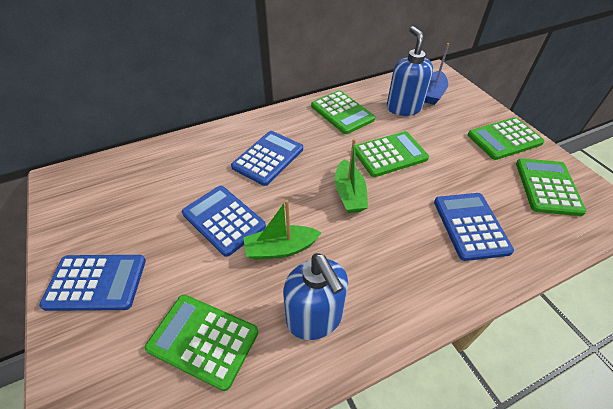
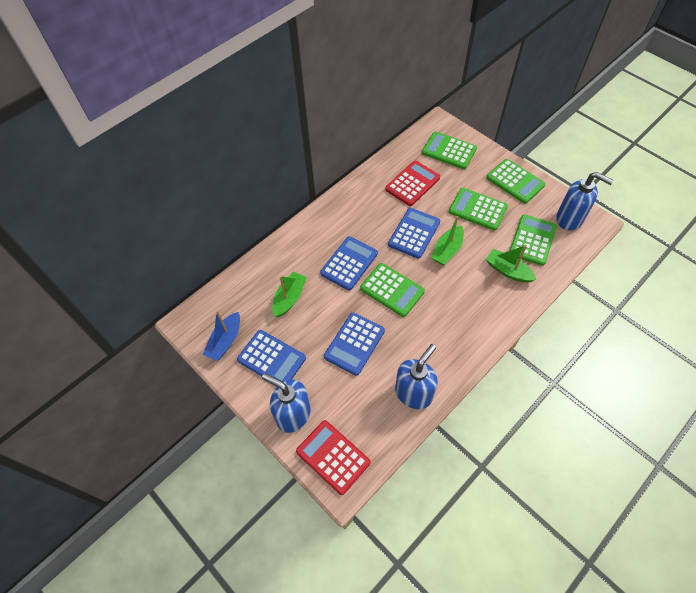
blue soap dispenser: 2 -> 3
green boat: 2 -> 3
red calculator: 0 -> 2

